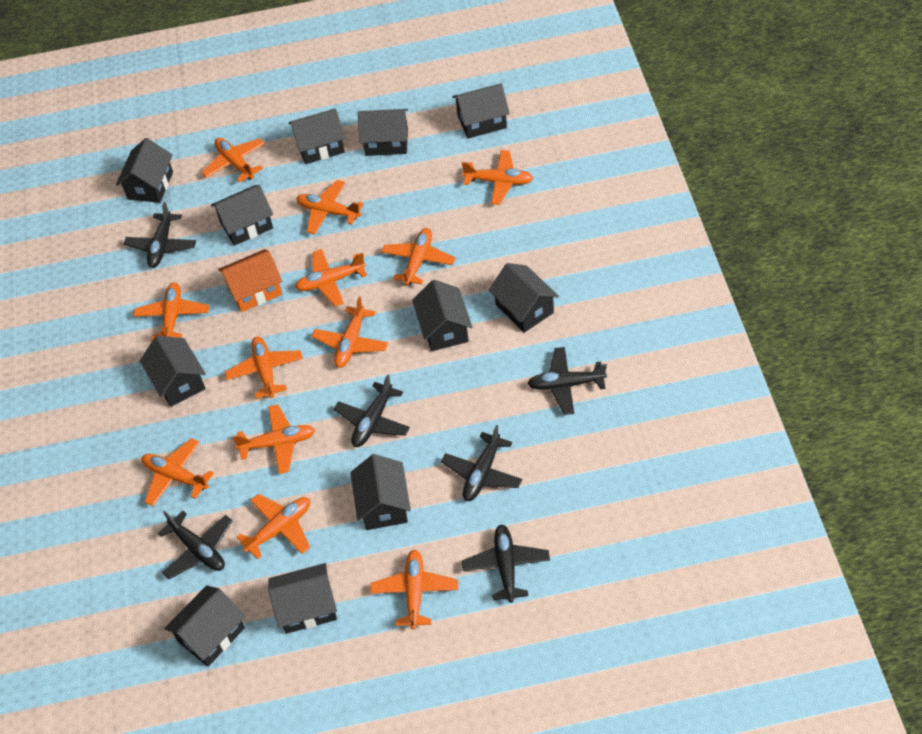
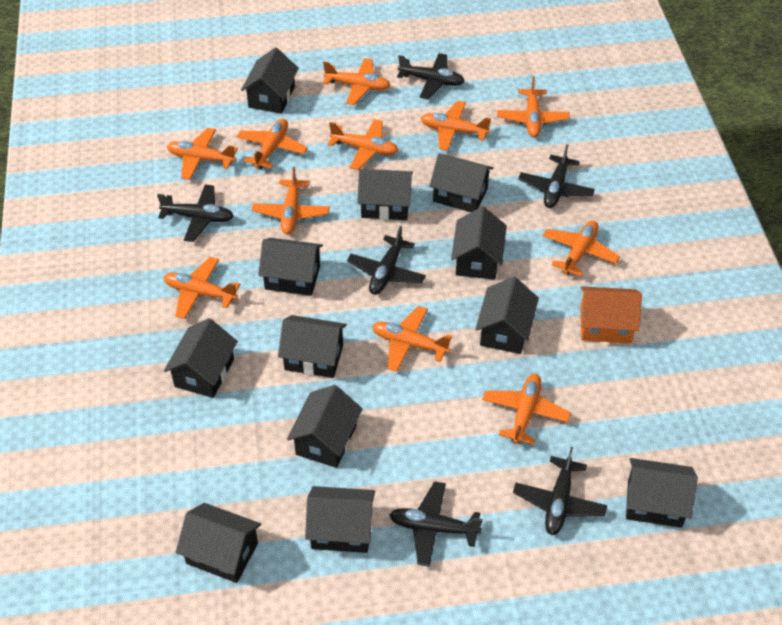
black house: 11 -> 12
orange plane: 12 -> 11

